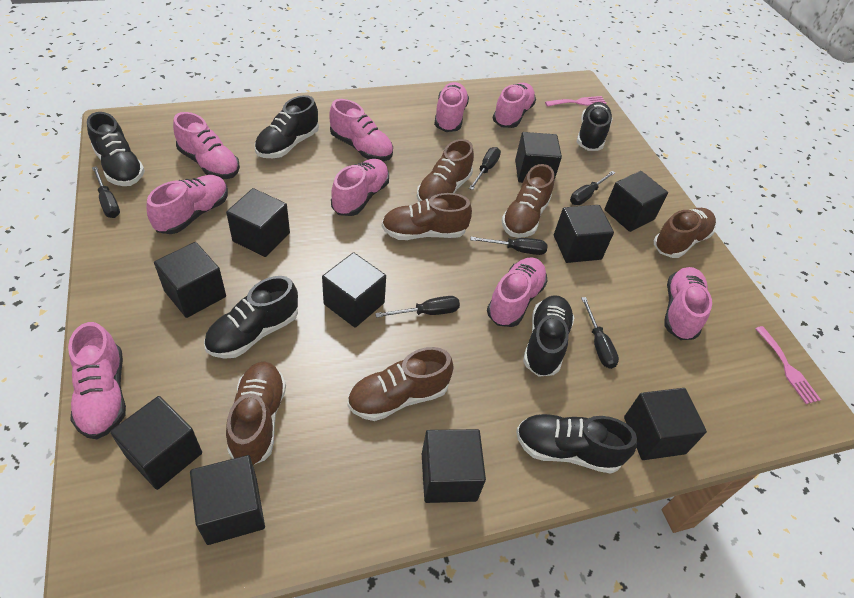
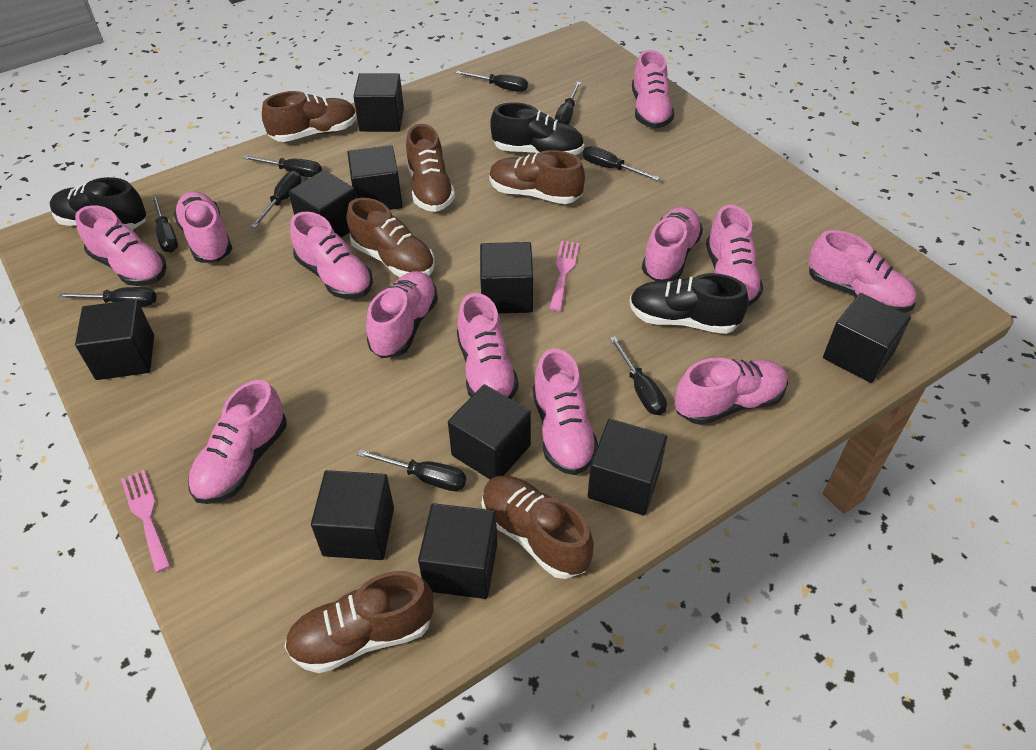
black screwdriver: 6 -> 9
black shoe: 6 -> 3
pink shoe: 9 -> 12

